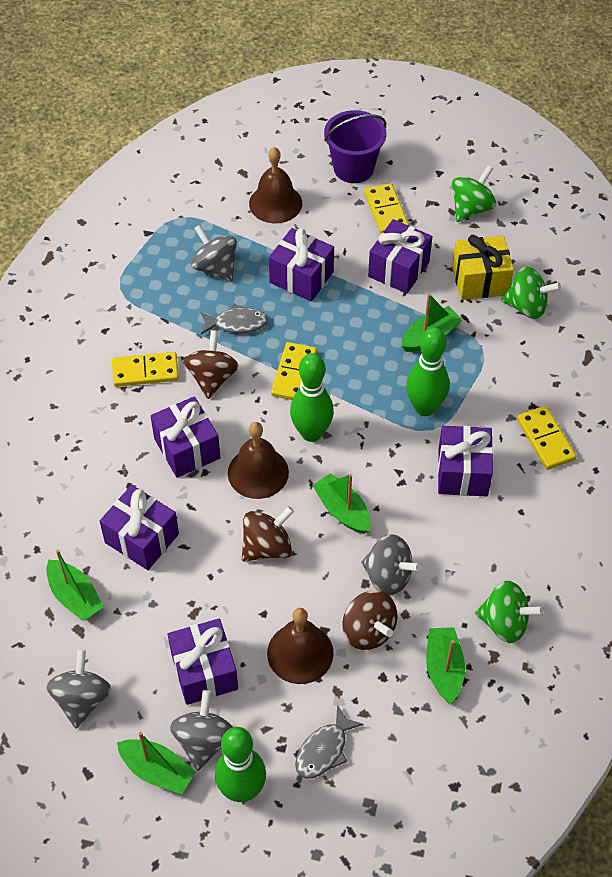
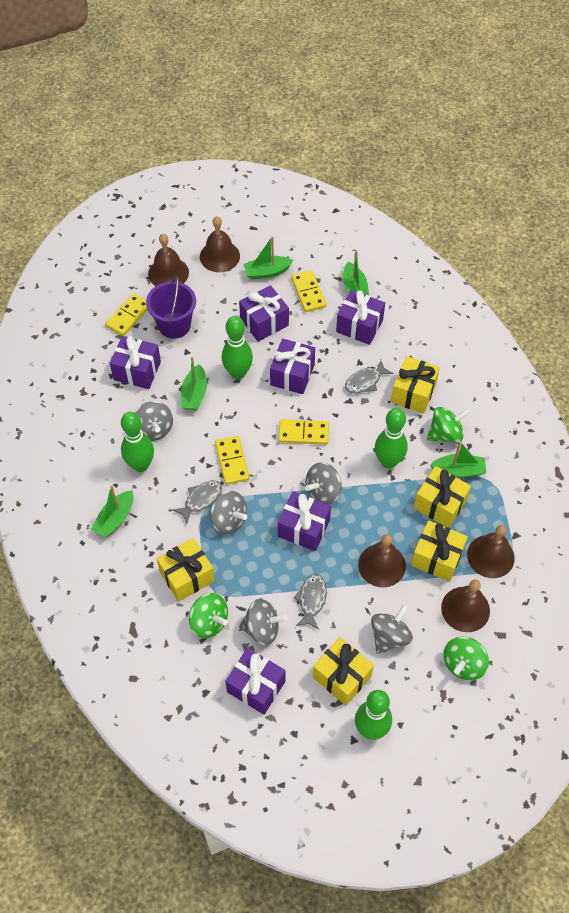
brown bell: 3 -> 5
brown spinning top: 3 -> 0
green bowling pin: 3 -> 4
grey fish: 2 -> 3
grey spinning top: 4 -> 5
yellow gift: 1 -> 5

